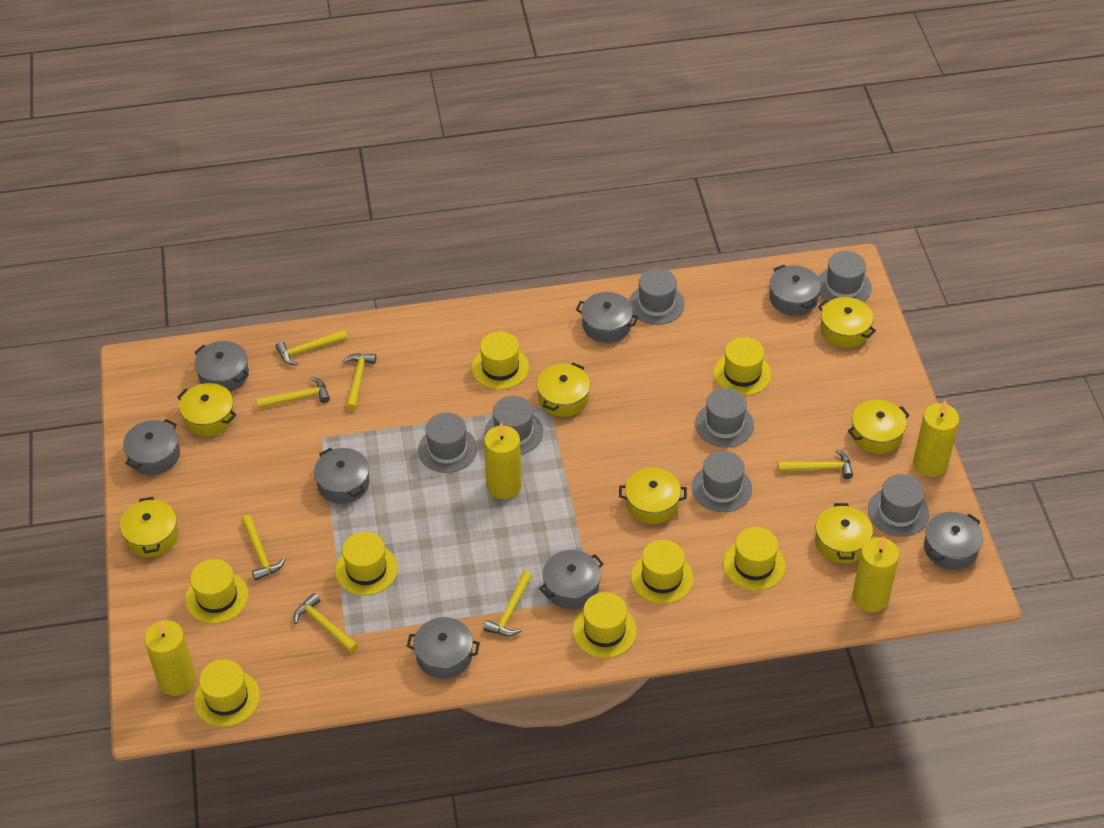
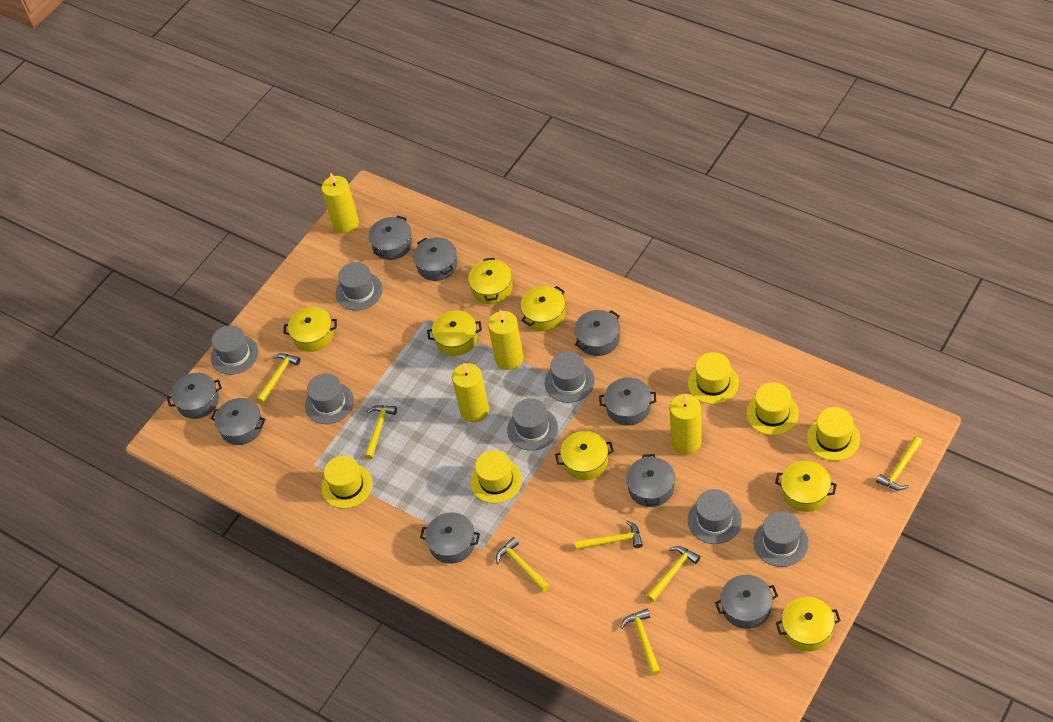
grey pot: 8 -> 9
yellow hat: 8 -> 5

